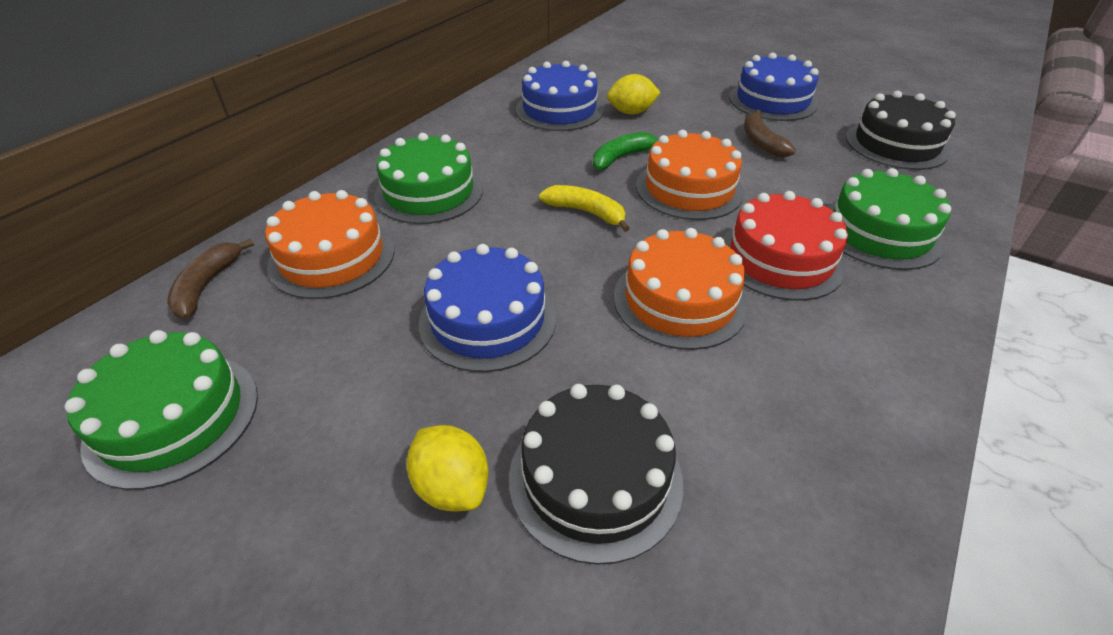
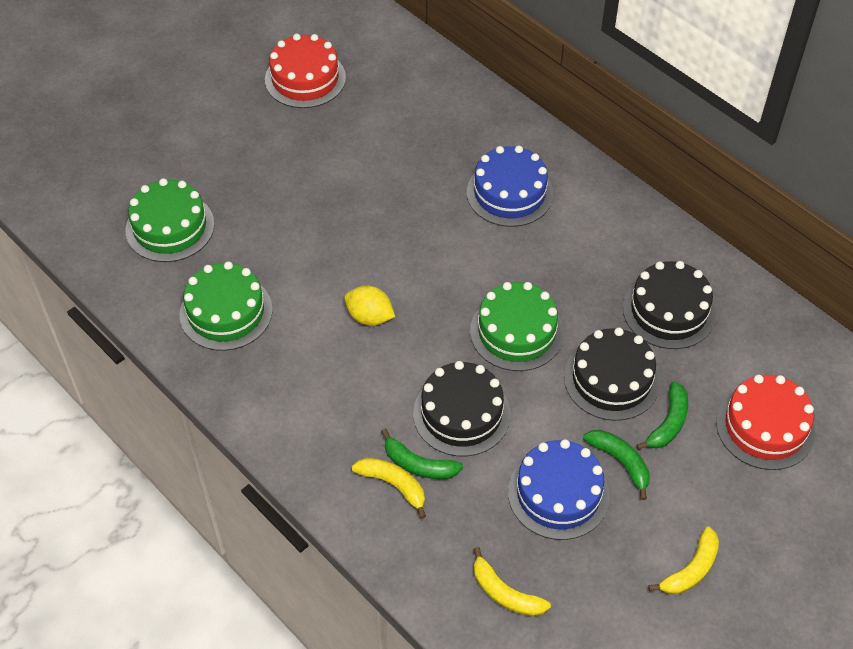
black cake: 2 -> 3
blue cake: 3 -> 2
brown banana: 2 -> 0
green banana: 1 -> 3
orange cake: 3 -> 0
red cake: 1 -> 2
yellow banana: 1 -> 3
yellow lemon: 2 -> 1

